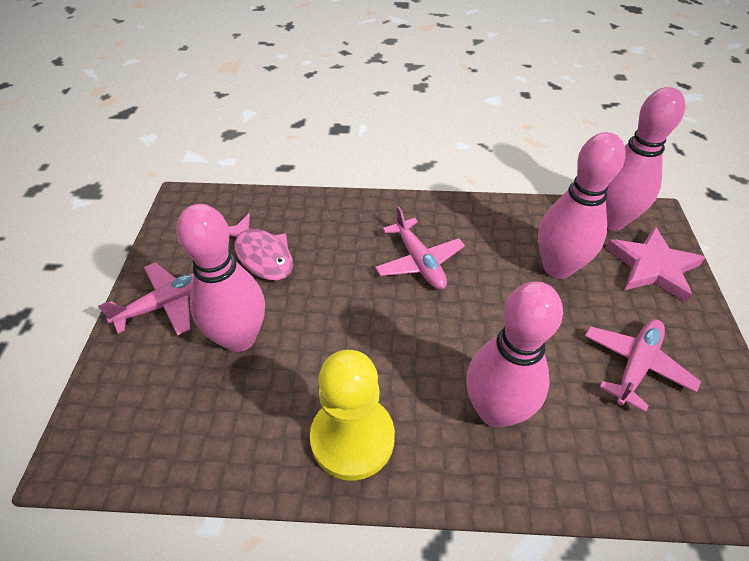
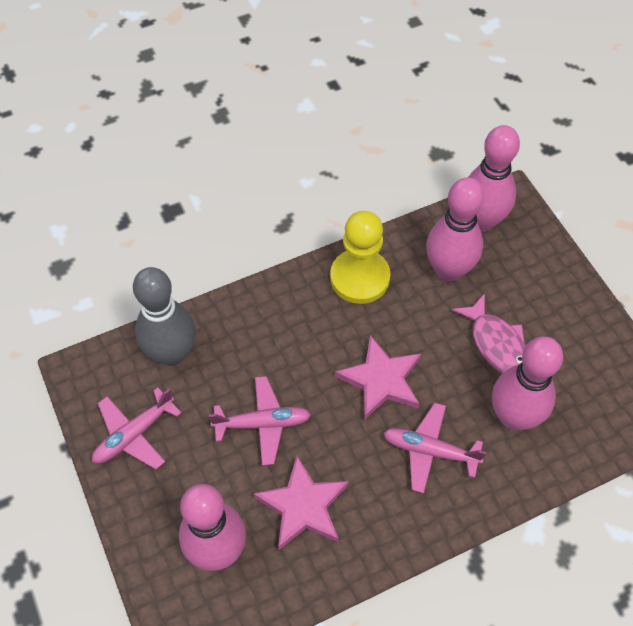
grey bowling pin: 0 -> 1
pink star: 1 -> 2

